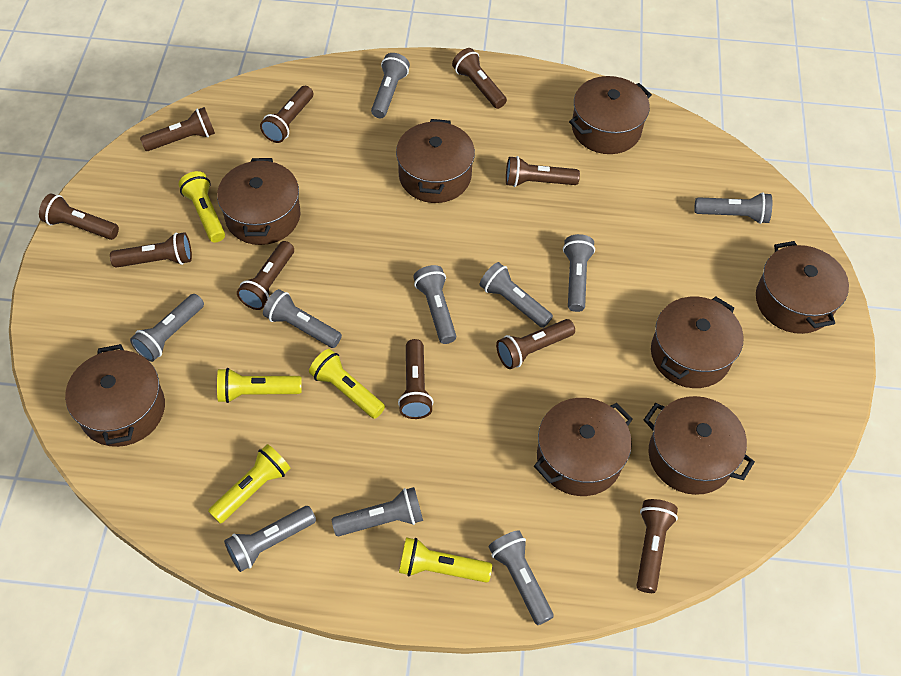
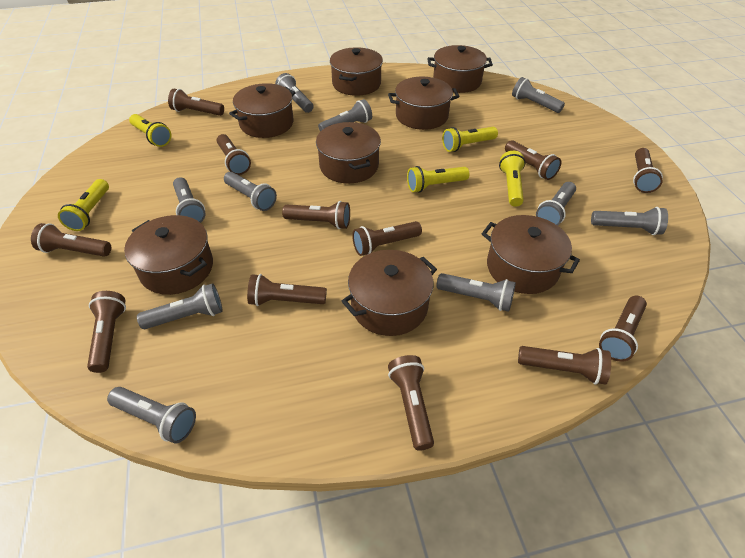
brown flashlight: 10 -> 12

